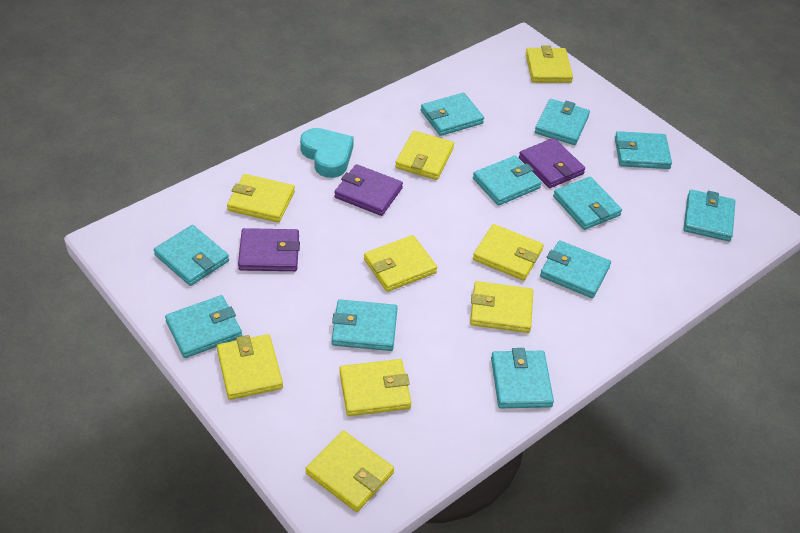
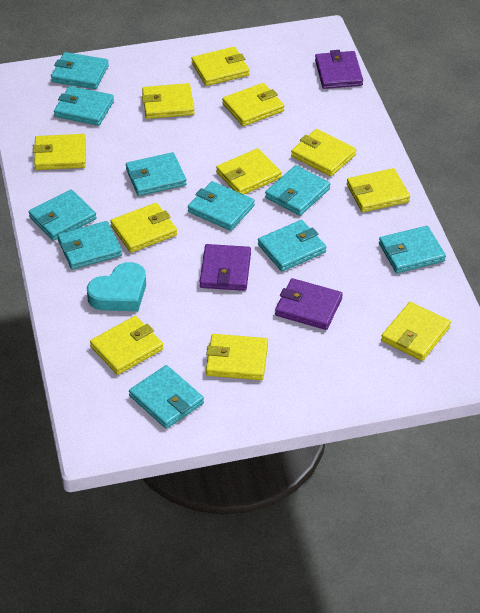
turquoise wallet: 11 -> 10
yellow wallet: 9 -> 11

